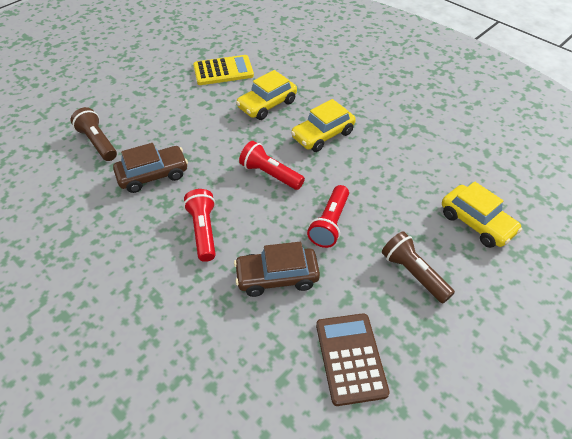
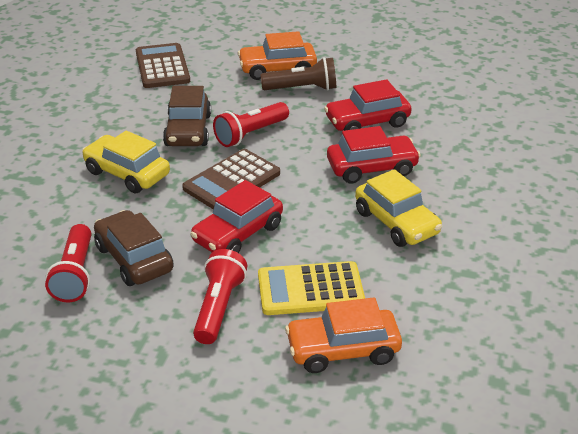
brown calculator: 1 -> 2
brown flashlight: 2 -> 1
orange car: 0 -> 2
red car: 0 -> 3
yellow car: 3 -> 2

